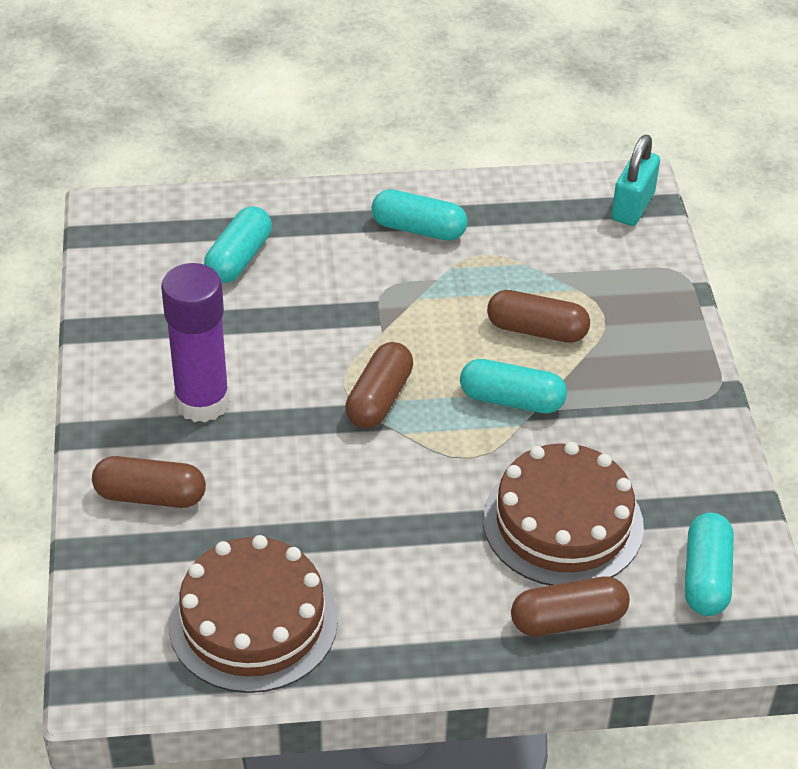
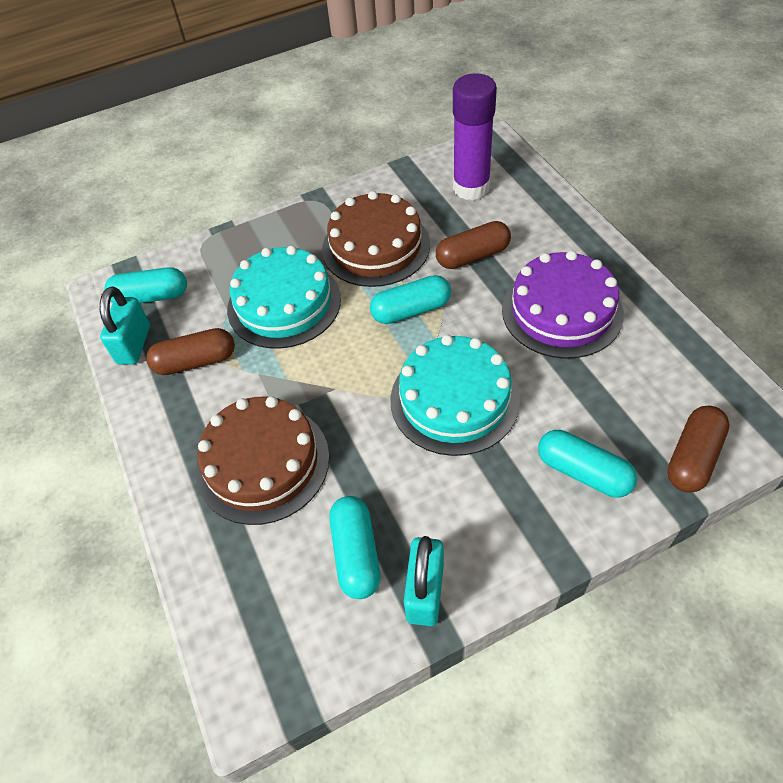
brown capsule: 4 -> 3
purple cake: 0 -> 1
turquoise cake: 0 -> 2
turquoise padlock: 1 -> 2

